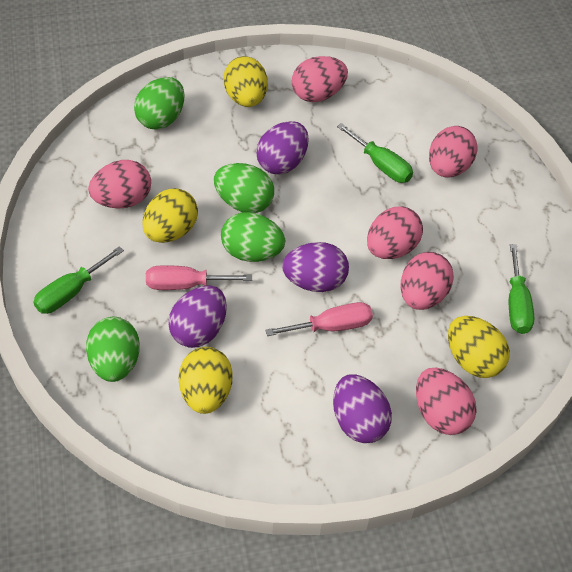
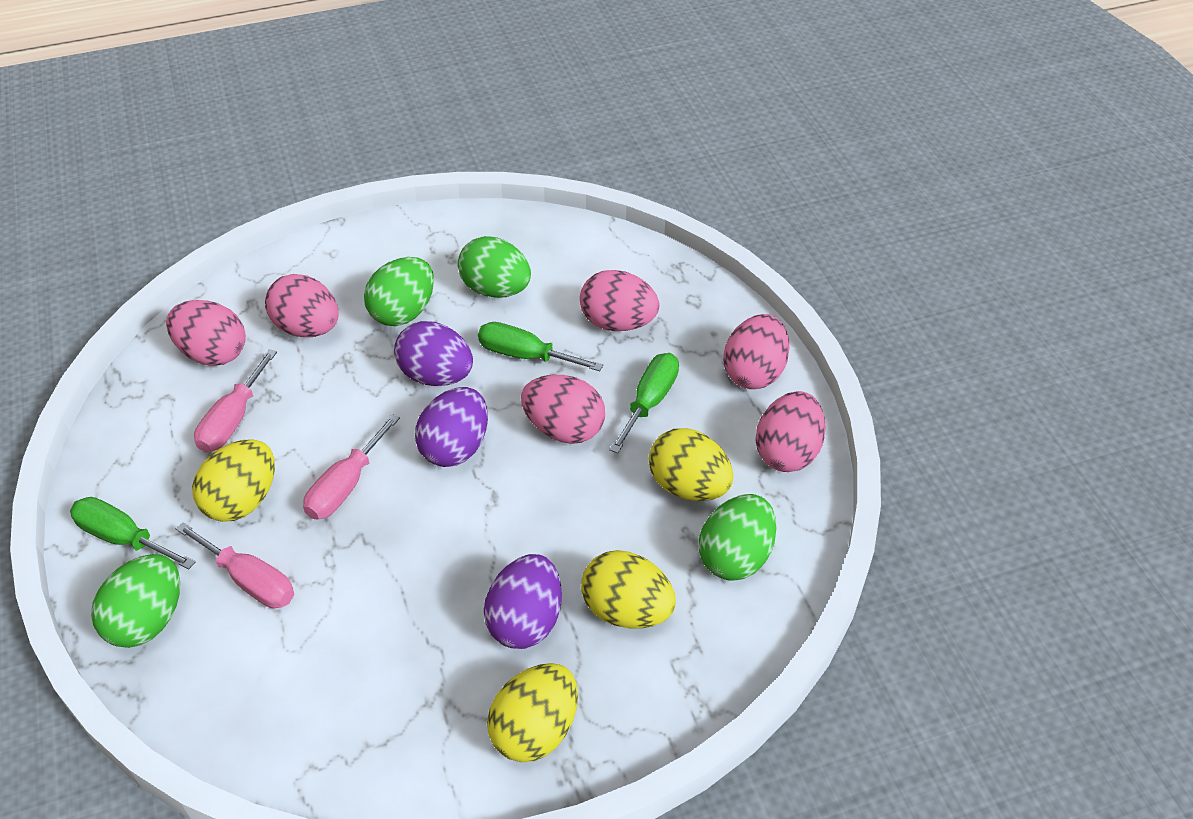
pink screwdriver: 2 -> 3
purple egg: 4 -> 3

